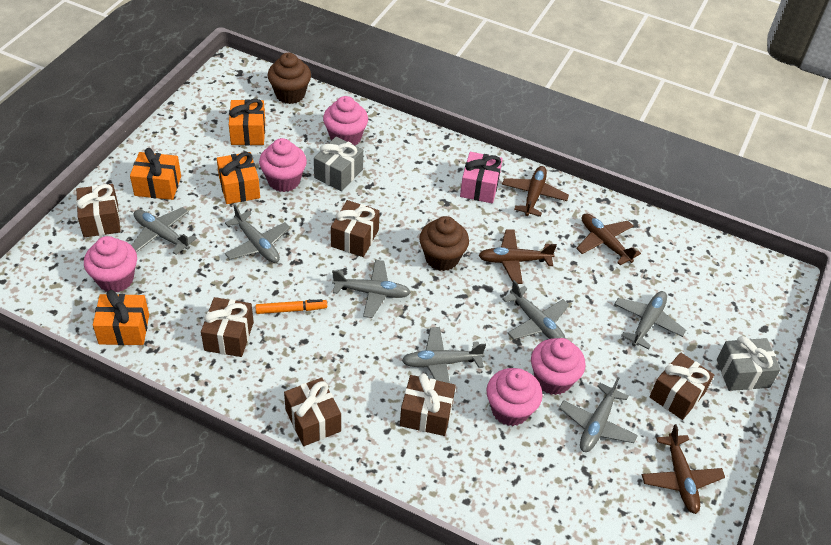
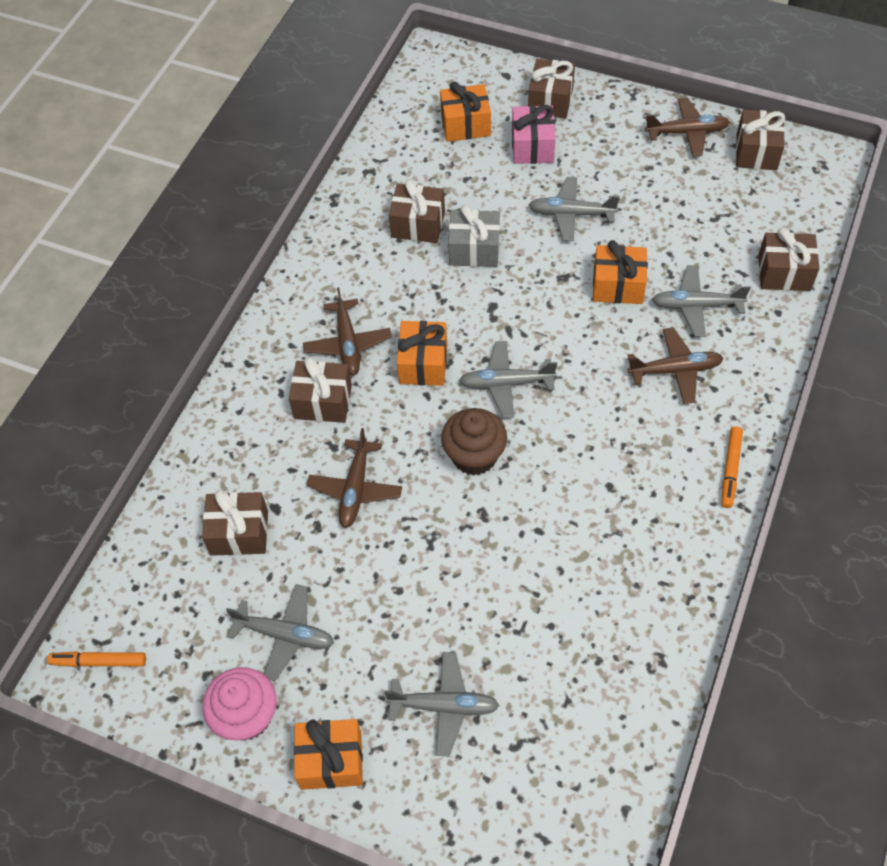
brown cupcake: 2 -> 1
grey gift: 2 -> 1
grey plane: 7 -> 5
orange marker: 1 -> 2
pink cupcake: 5 -> 1

